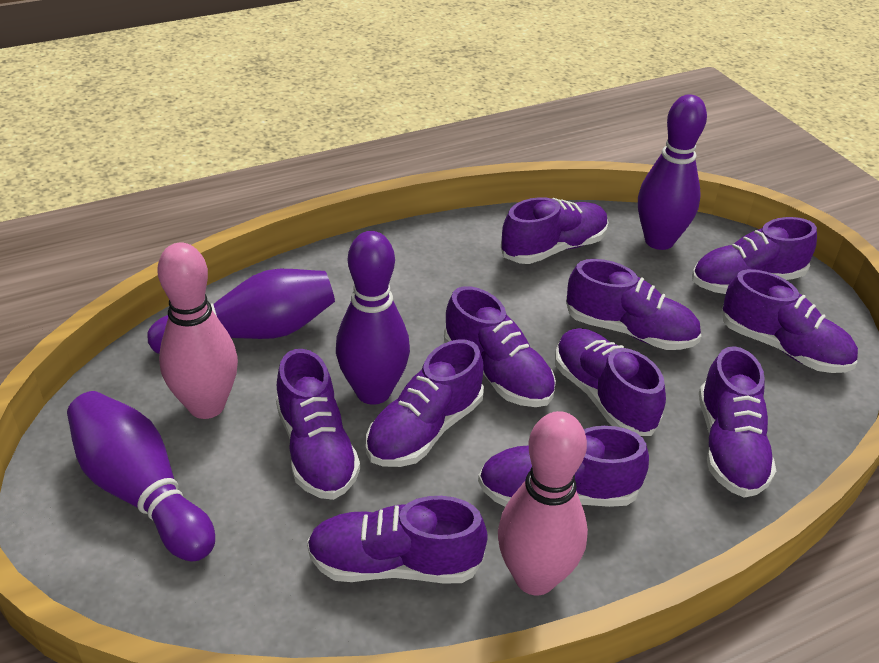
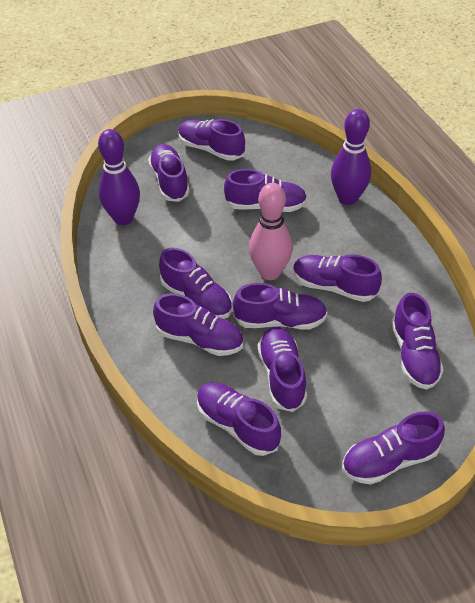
pink bowling pin: 2 -> 1
purple bowling pin: 4 -> 2

